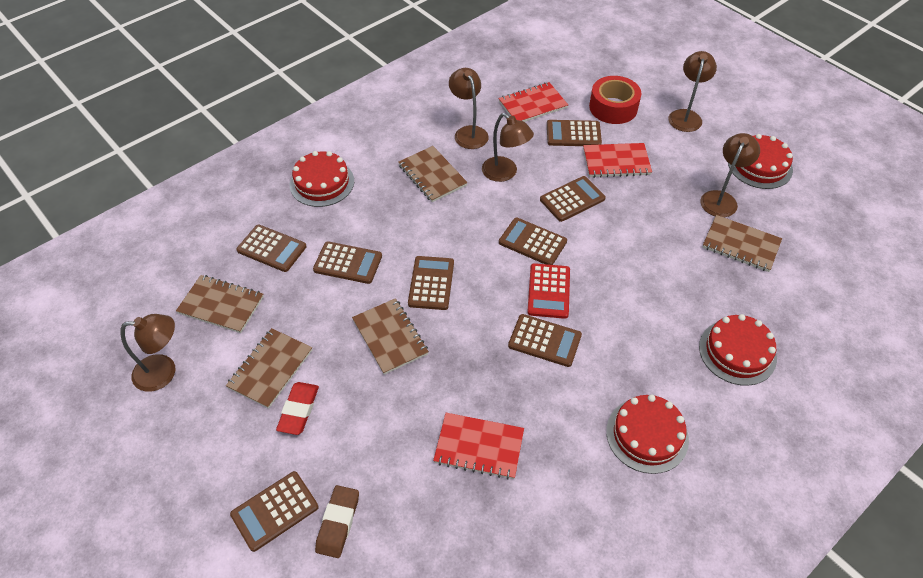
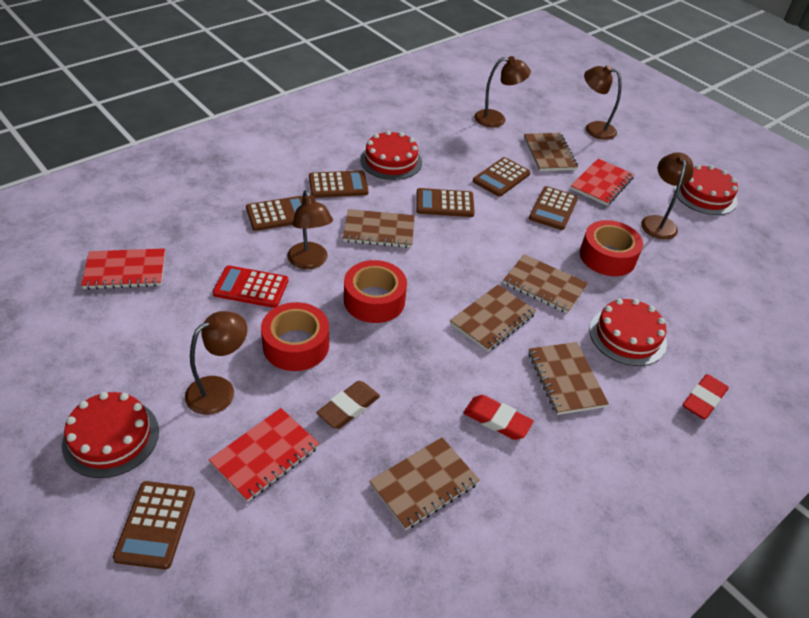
brown calculator: 8 -> 6
brown notebook: 5 -> 6
red eraser: 1 -> 2
red tape: 1 -> 3

